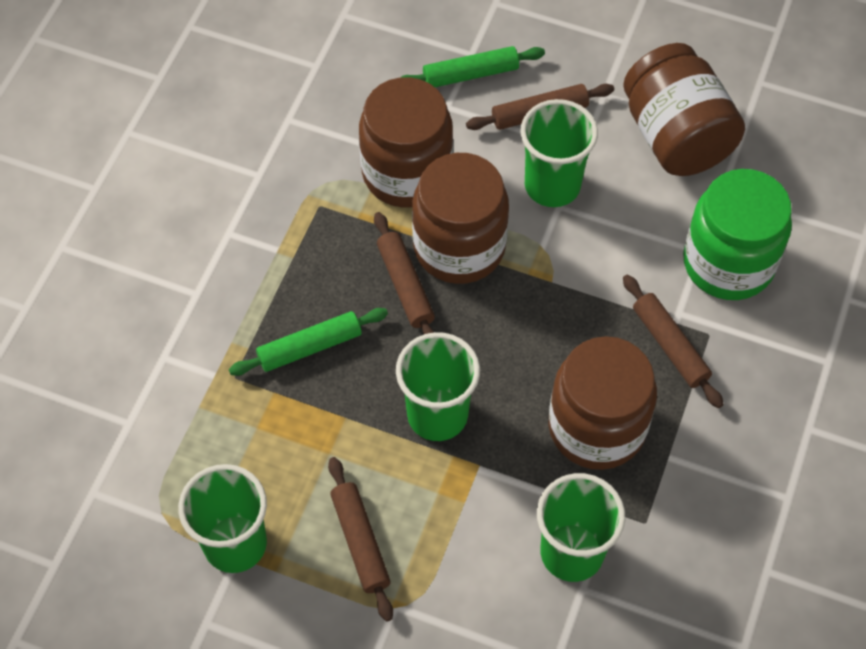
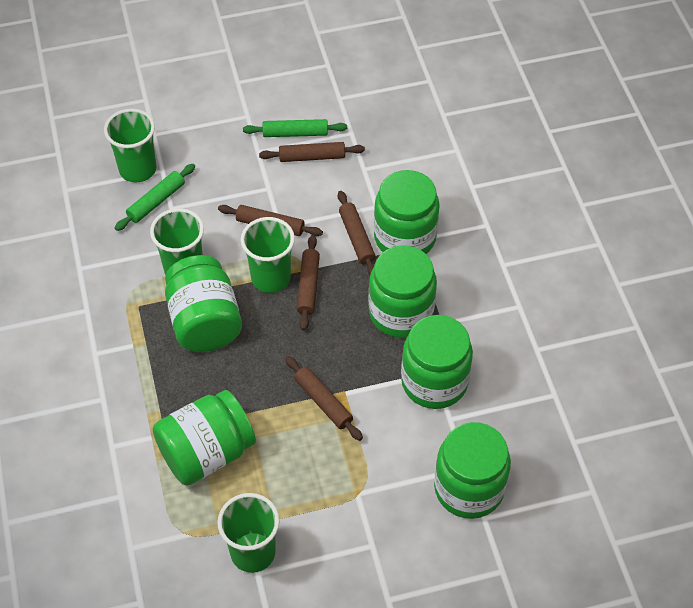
brown jar: 4 -> 0
brown rolling pin: 4 -> 5
green jar: 1 -> 6

